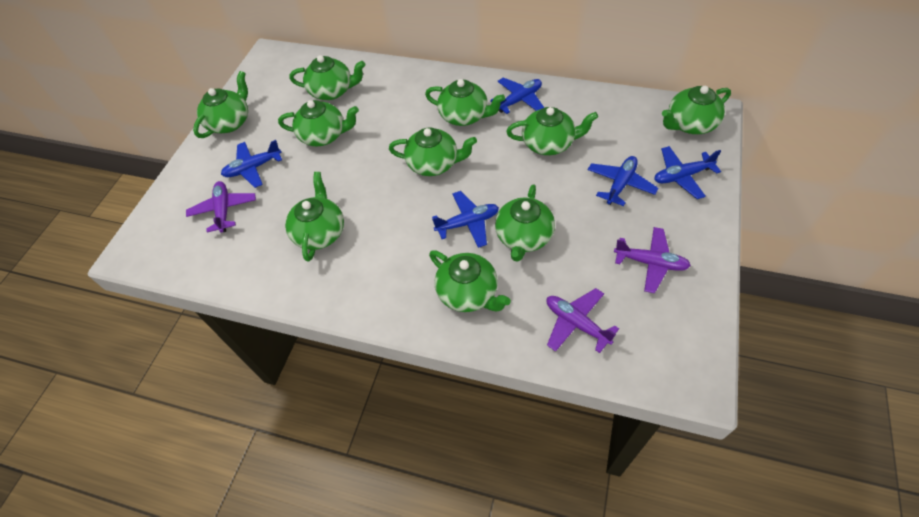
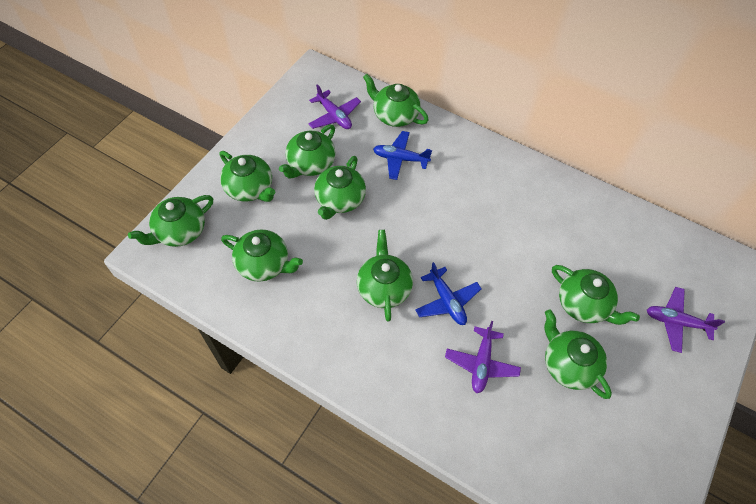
blue plane: 5 -> 2
green teapot: 10 -> 9

